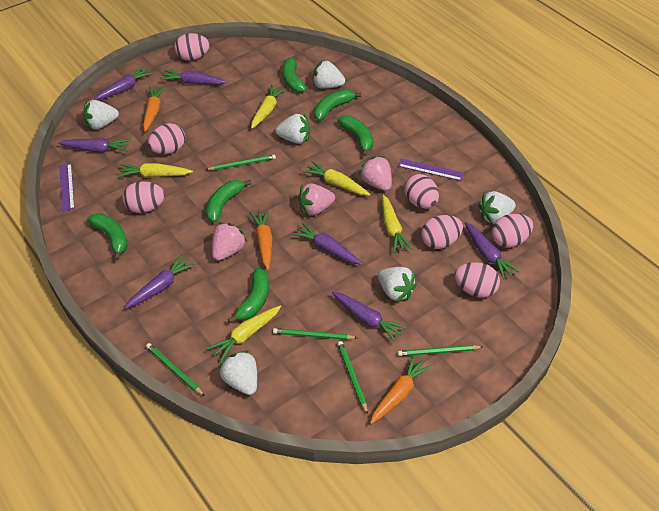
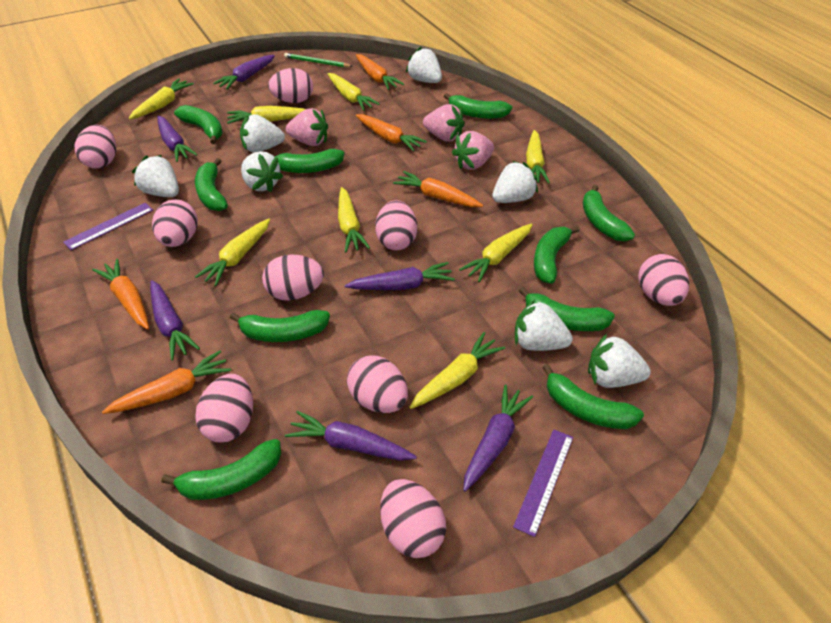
green banana: 6 -> 10
green pencil: 5 -> 1
orange carrot: 3 -> 5
pink egg: 7 -> 9
purple carrot: 7 -> 6
white strawberry: 6 -> 7
yellow carrot: 5 -> 8

